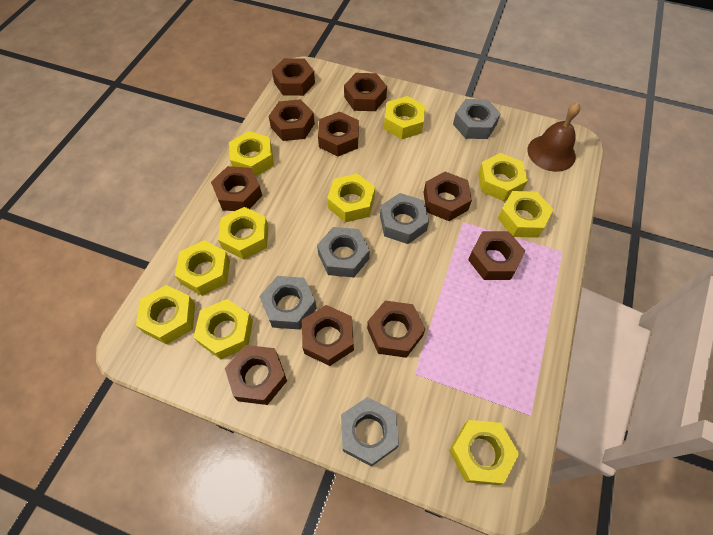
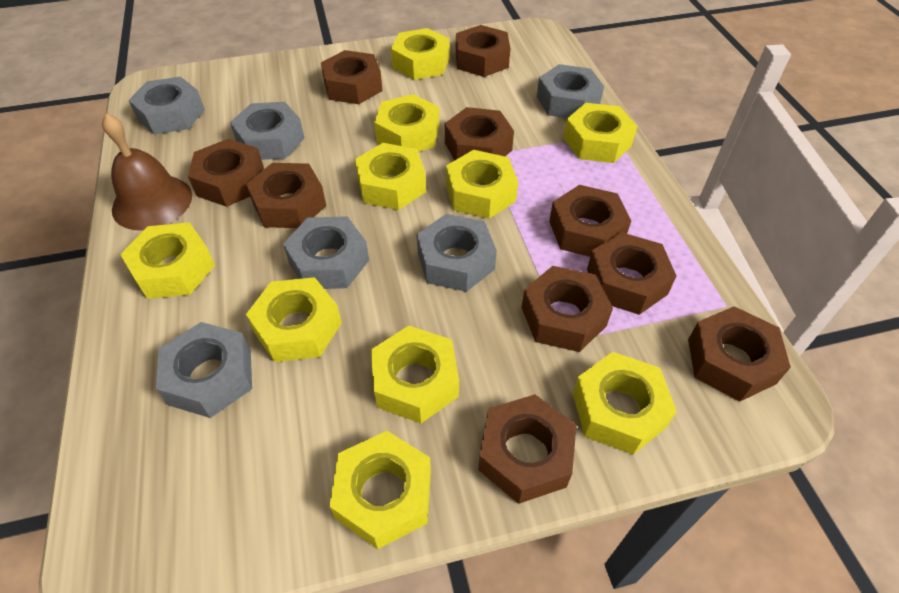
grey nut: 5 -> 6

